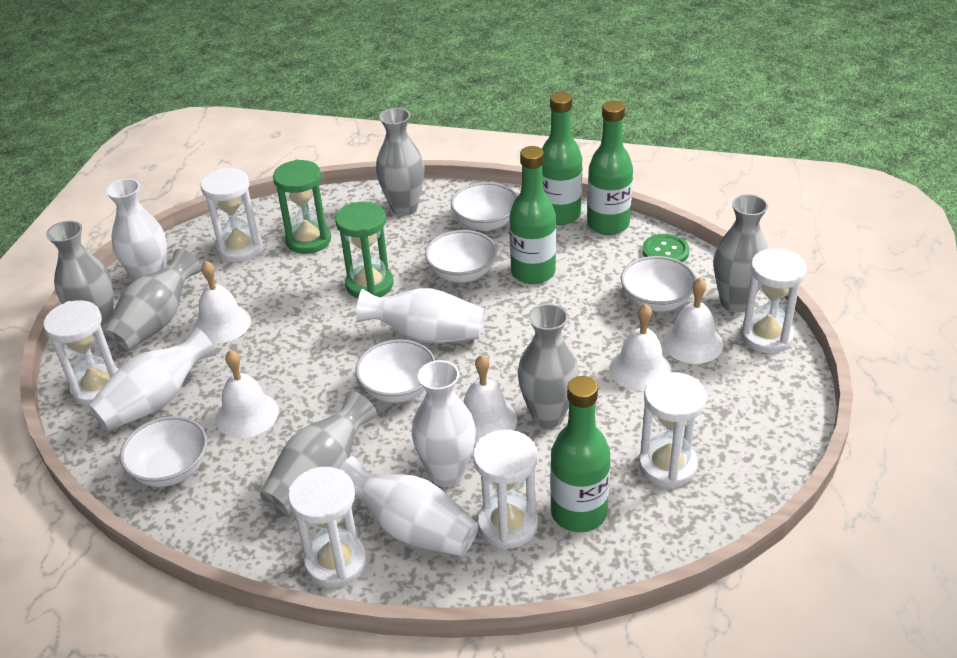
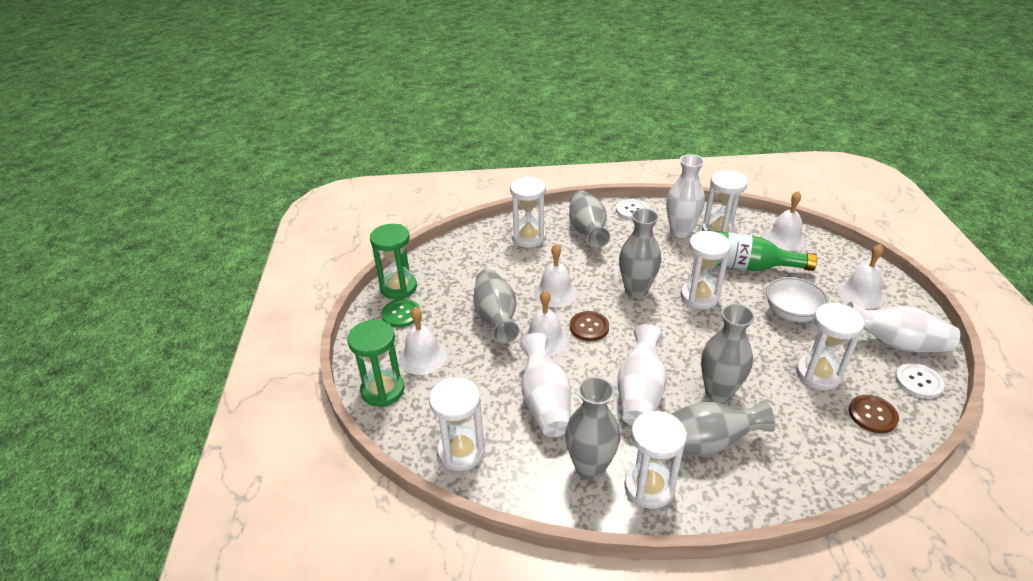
brown button: 0 -> 2
green bottle: 4 -> 1
white bowl: 5 -> 1
white button: 0 -> 2
white vase: 5 -> 4

